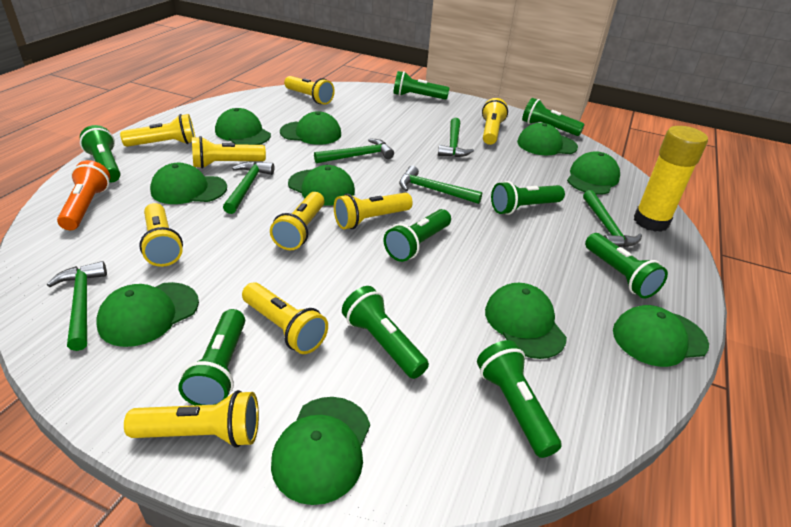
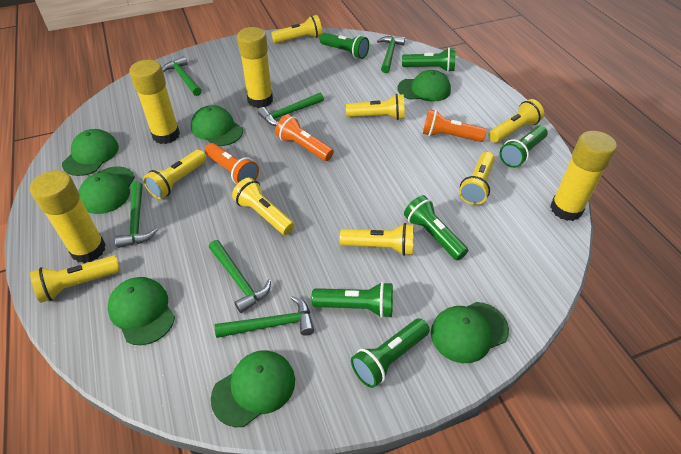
green cap: 10 -> 7
green flashlight: 9 -> 6
orange flashlight: 1 -> 3
yellow flashlight: 9 -> 8
yellow glue stick: 1 -> 4

